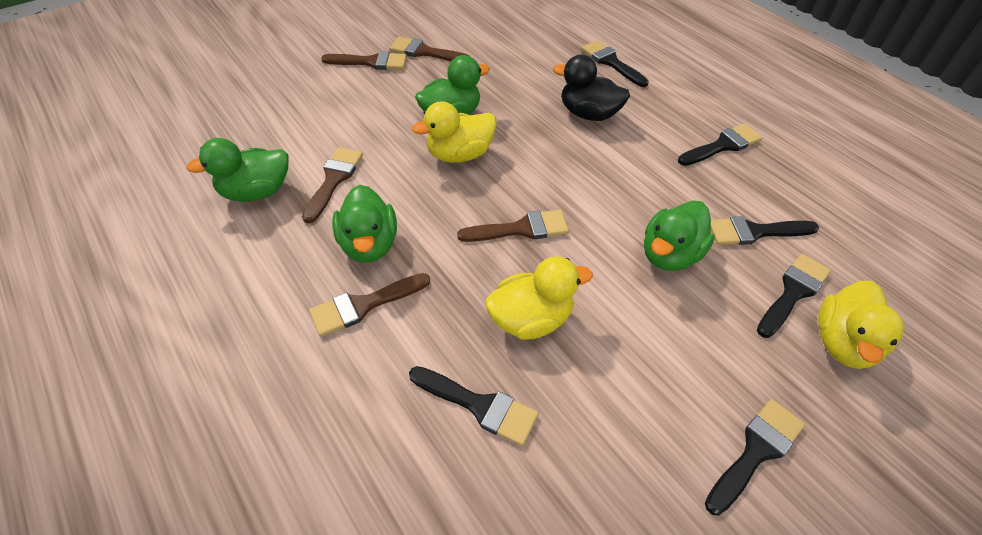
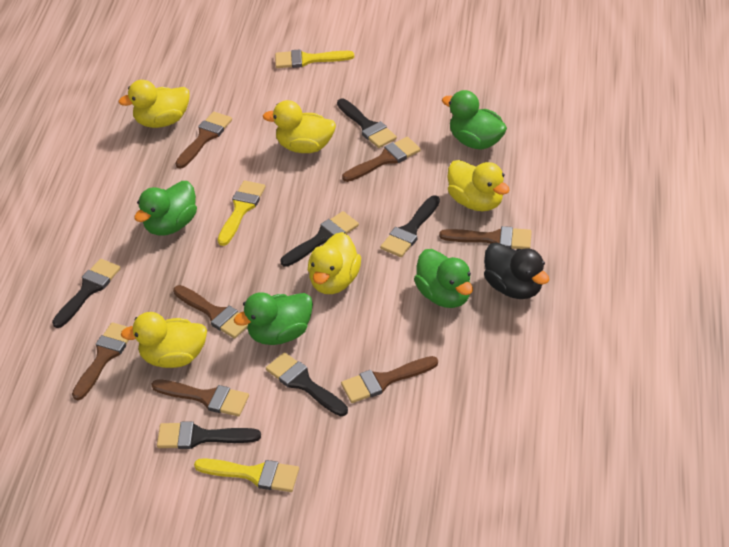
brown brush: 5 -> 7
yellow brush: 0 -> 3
yellow duck: 3 -> 5

